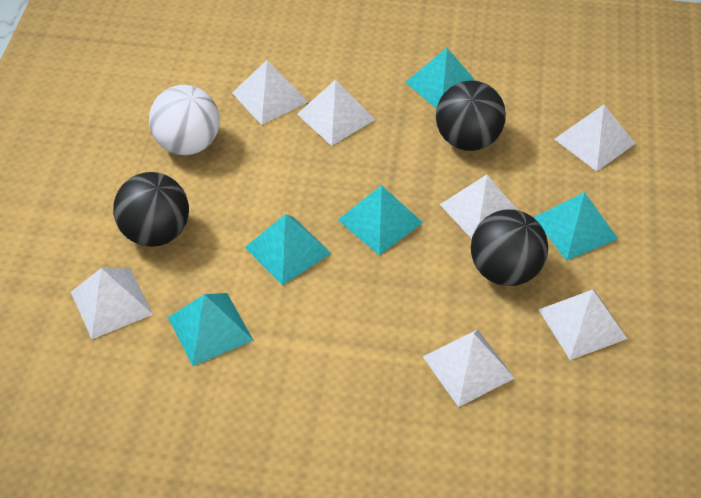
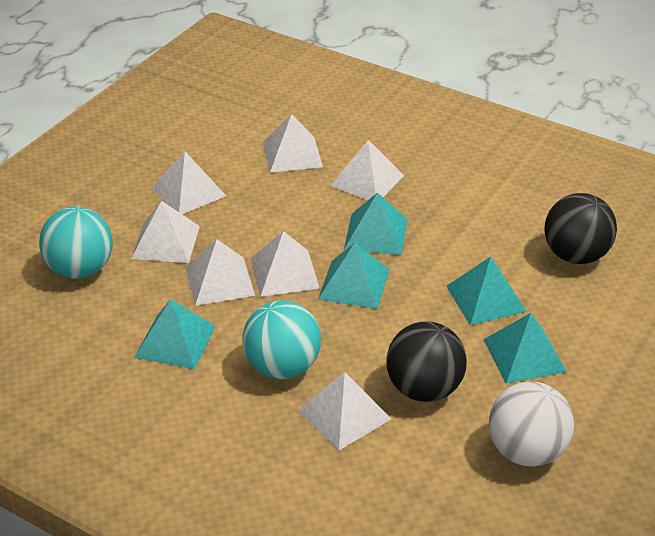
black ball: 3 -> 2
turquoise ball: 0 -> 2

